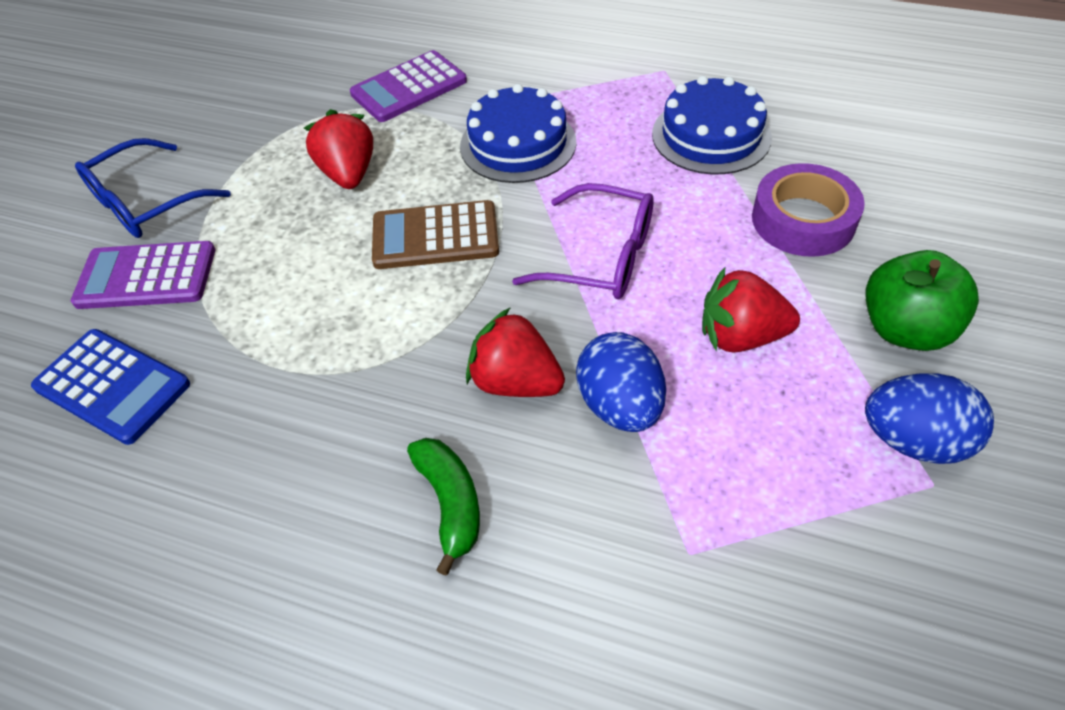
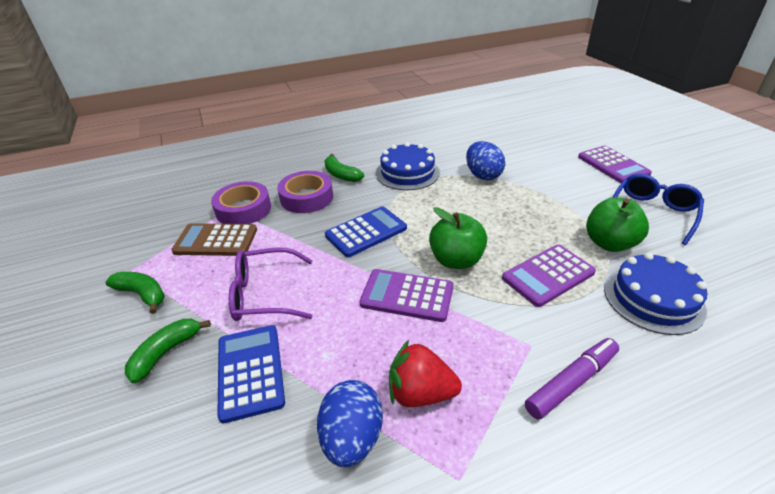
blue calculator: 1 -> 2
green apple: 1 -> 2
green banana: 1 -> 3
purple calculator: 2 -> 3
purple marker: 0 -> 1
purple tape: 1 -> 2
red strawberry: 3 -> 1

